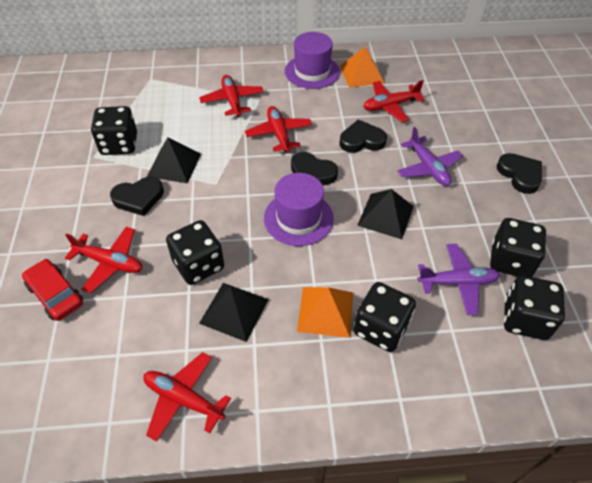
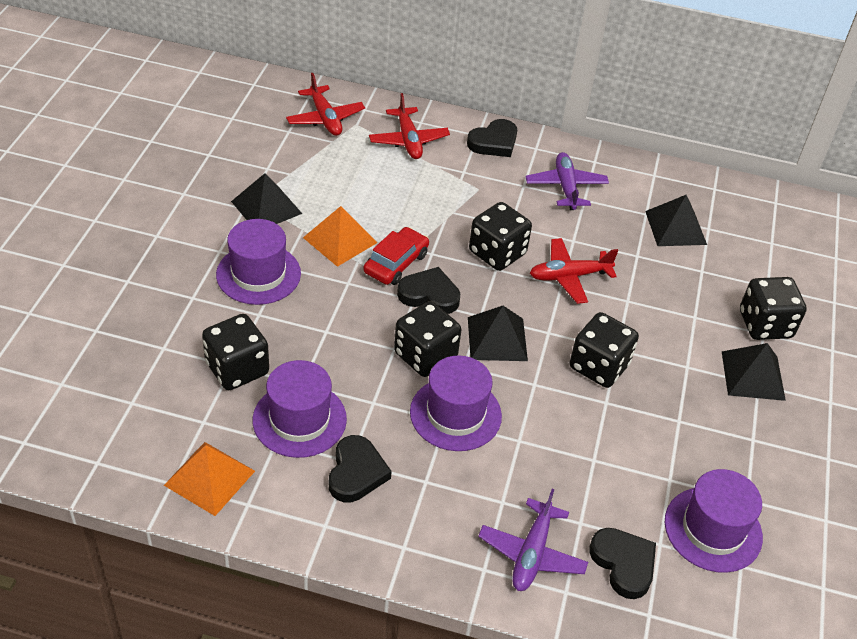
black pyramid: 3 -> 4
purple hat: 2 -> 4
red plane: 5 -> 3

